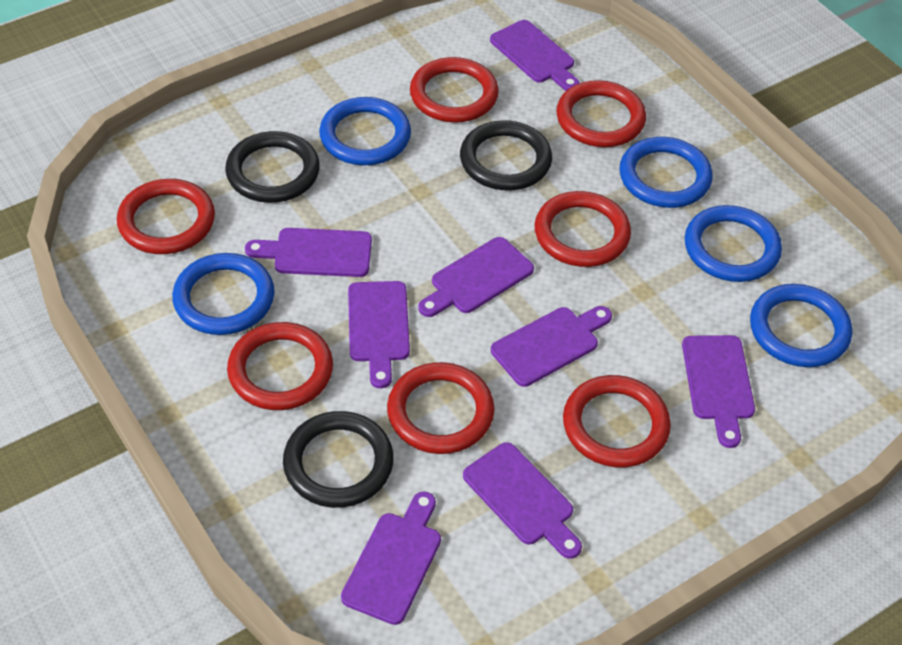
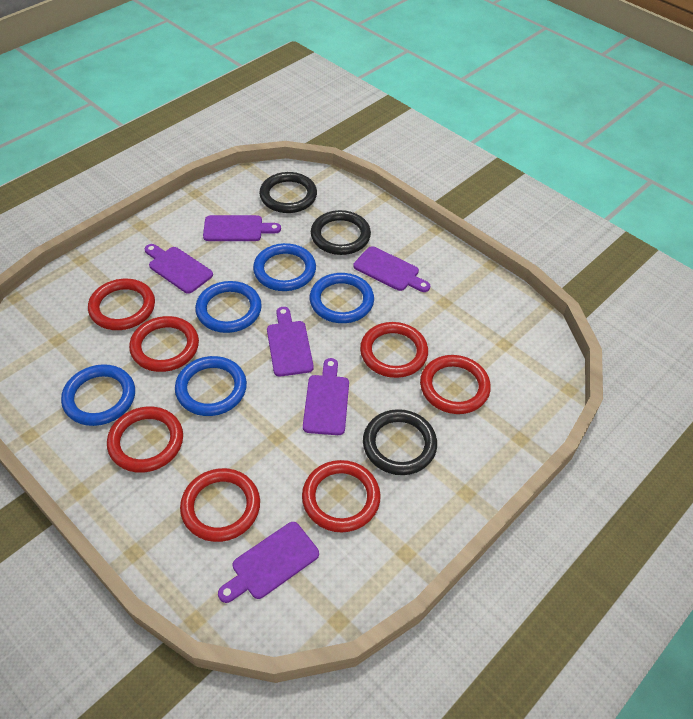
purple cutting board: 8 -> 6

